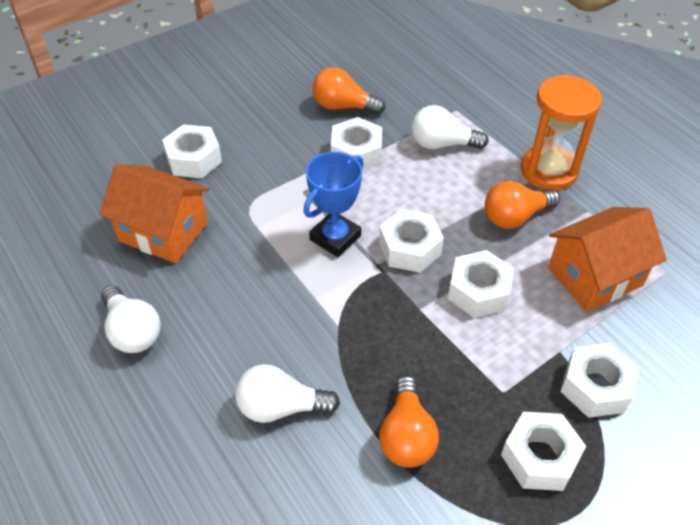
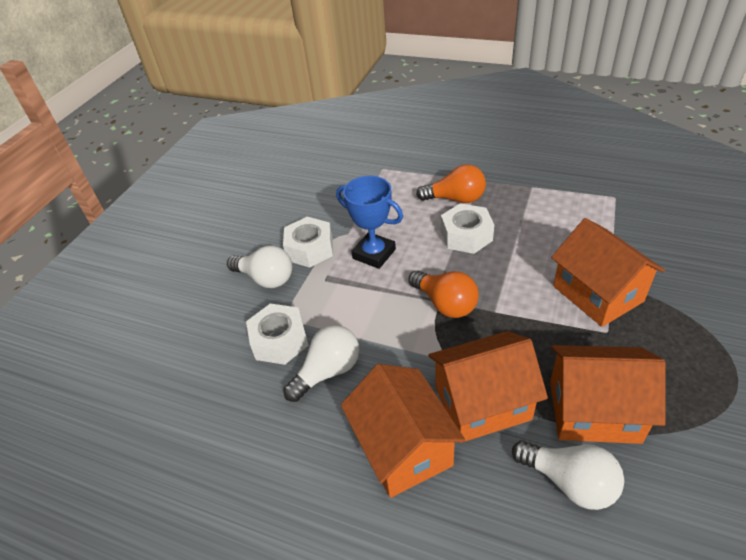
orange hourglass: 1 -> 0
orange house: 2 -> 4
orange light bulb: 3 -> 2
white nut: 6 -> 3

